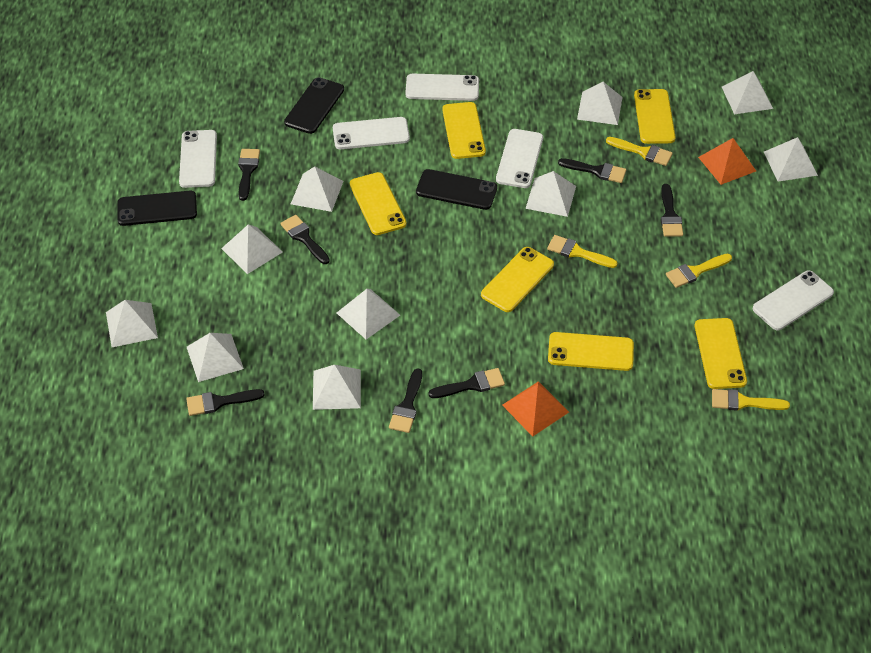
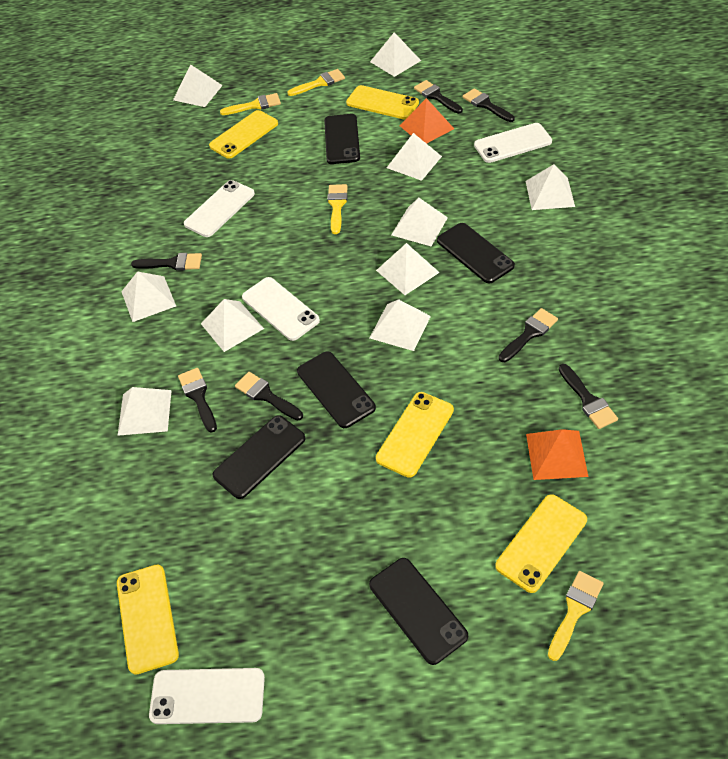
black phone: 3 -> 5
white phone: 5 -> 4
yellow phone: 6 -> 5

